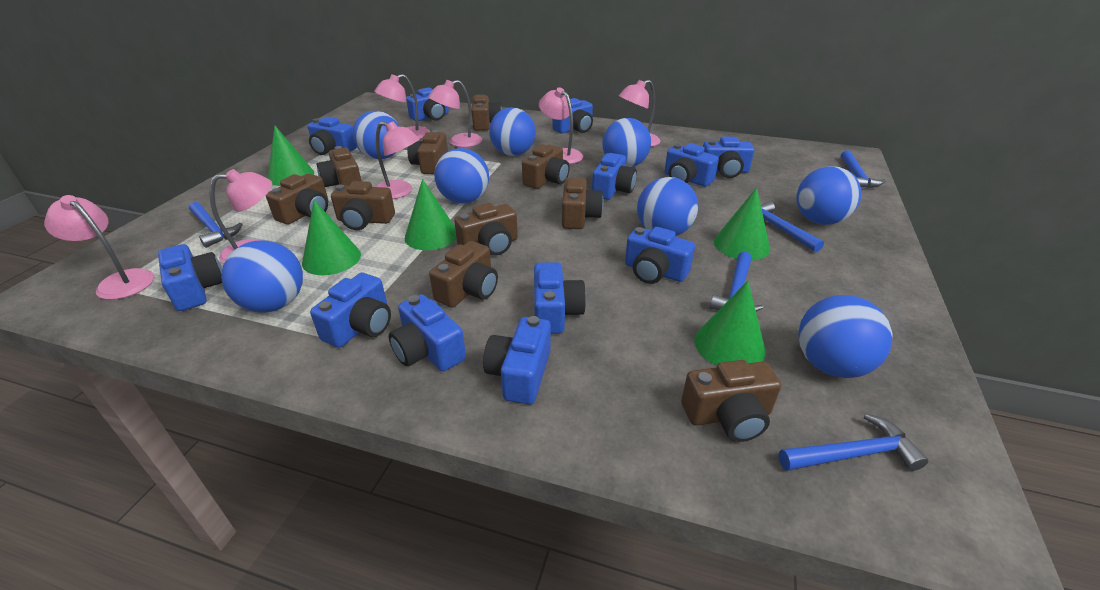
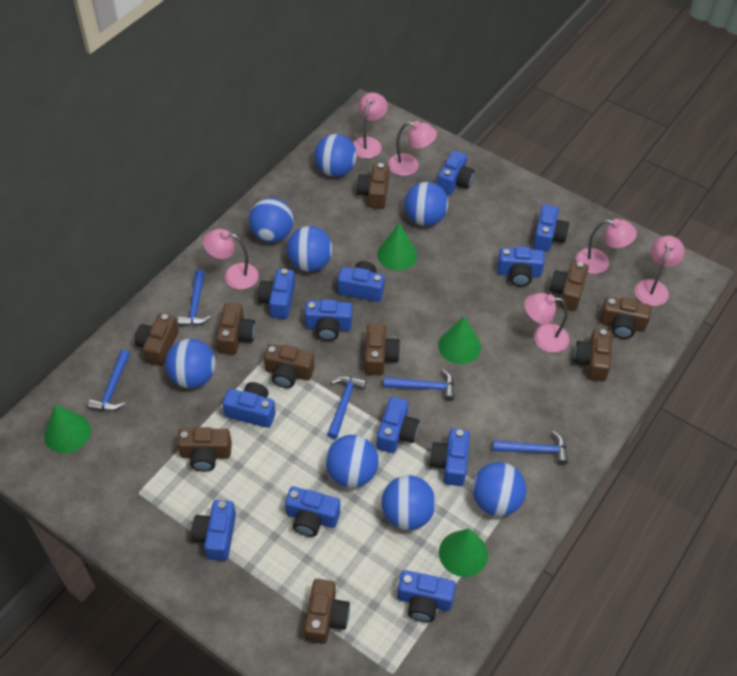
green cone: 5 -> 4
pink lamp: 7 -> 6

